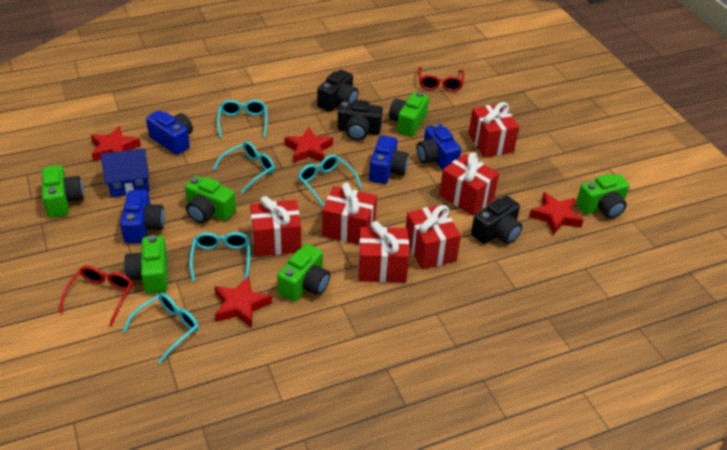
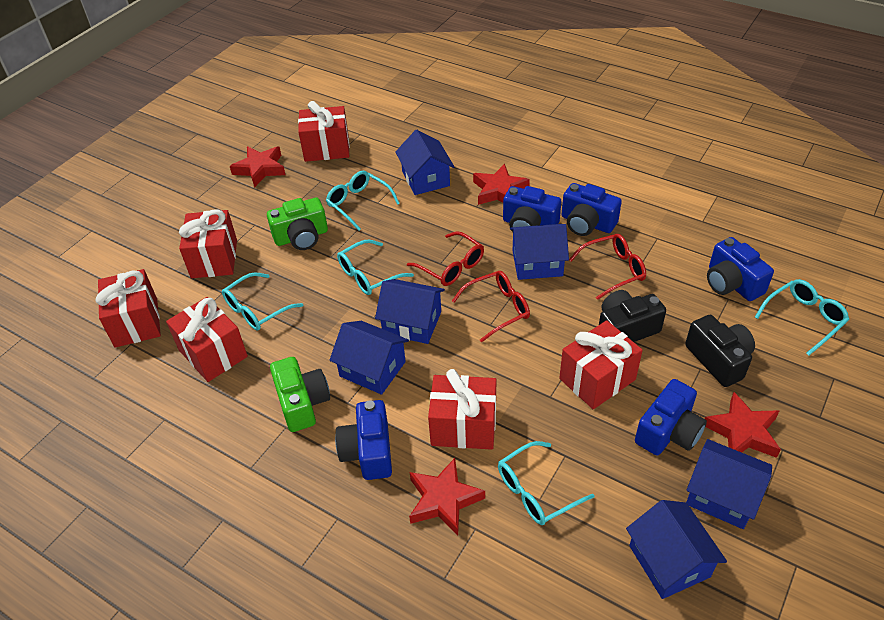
black camera: 3 -> 2
blue camera: 4 -> 5
blue house: 1 -> 6
green camera: 6 -> 2
red glasses: 2 -> 3

